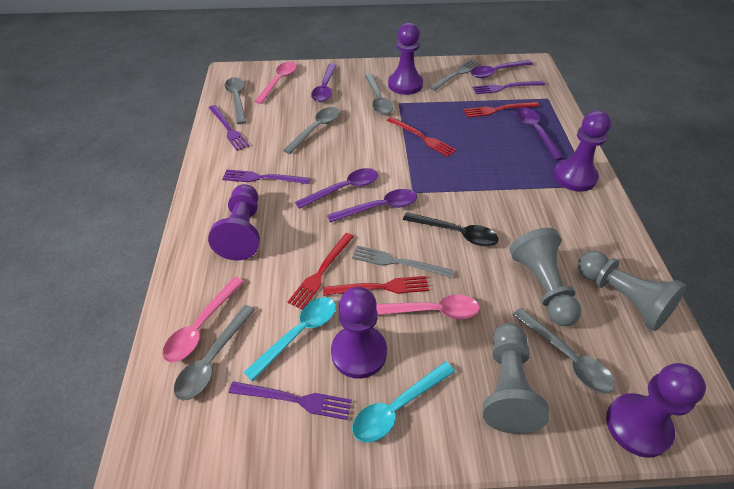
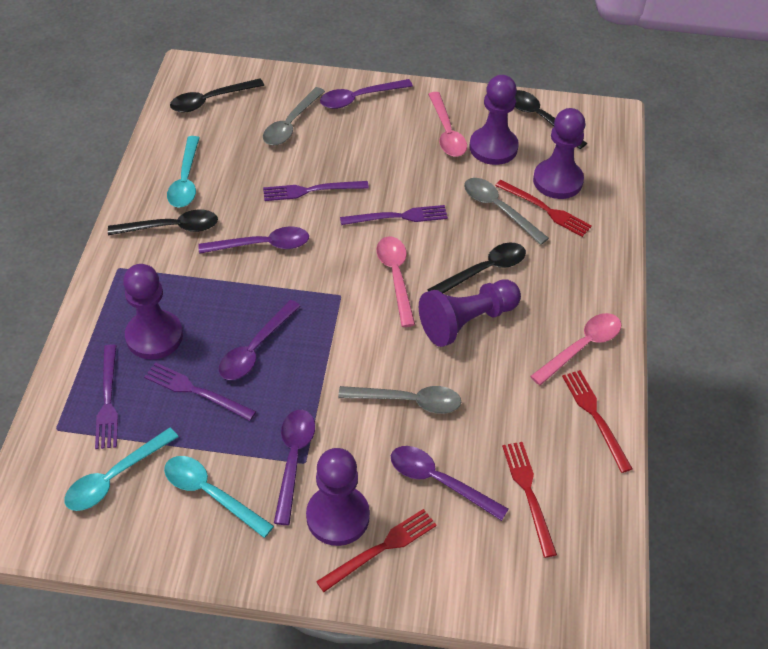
black spoon: 1 -> 4
grey fork: 2 -> 0
grey pawn: 3 -> 0
grey spoon: 5 -> 3
turquoise spoon: 2 -> 3

